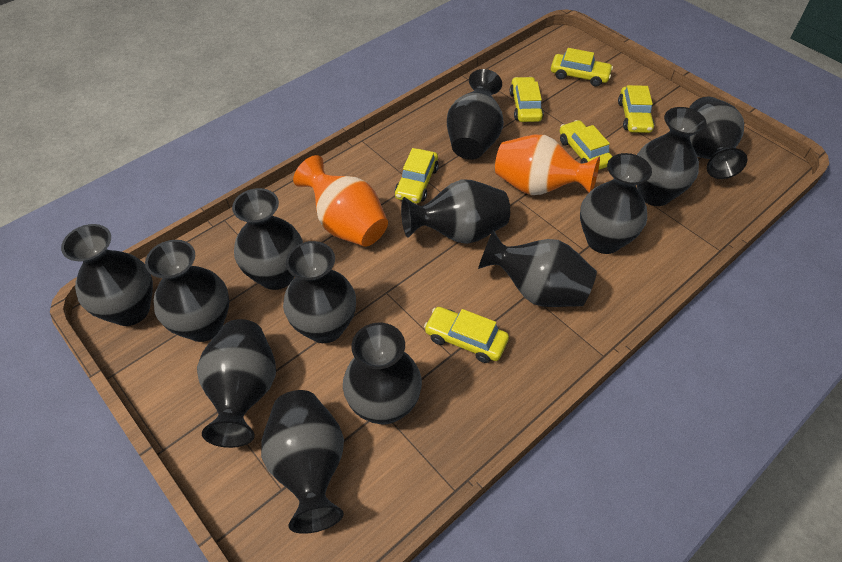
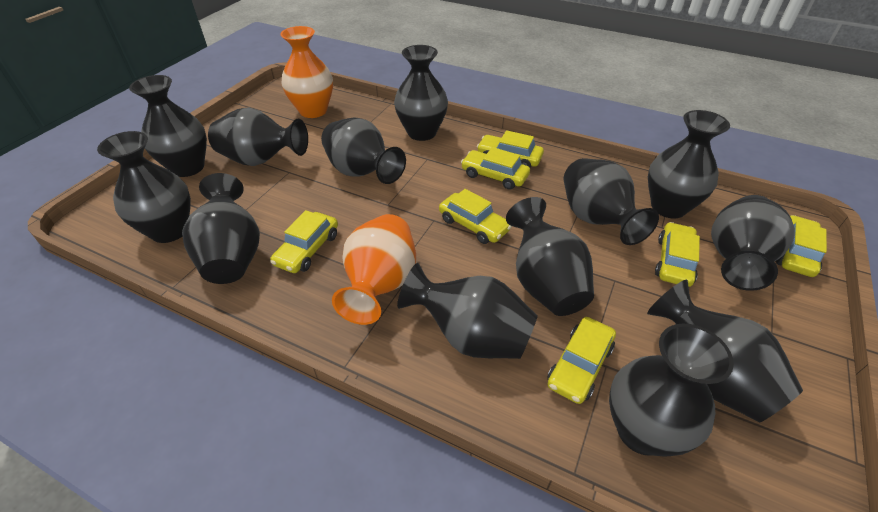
yellow car: 6 -> 7

